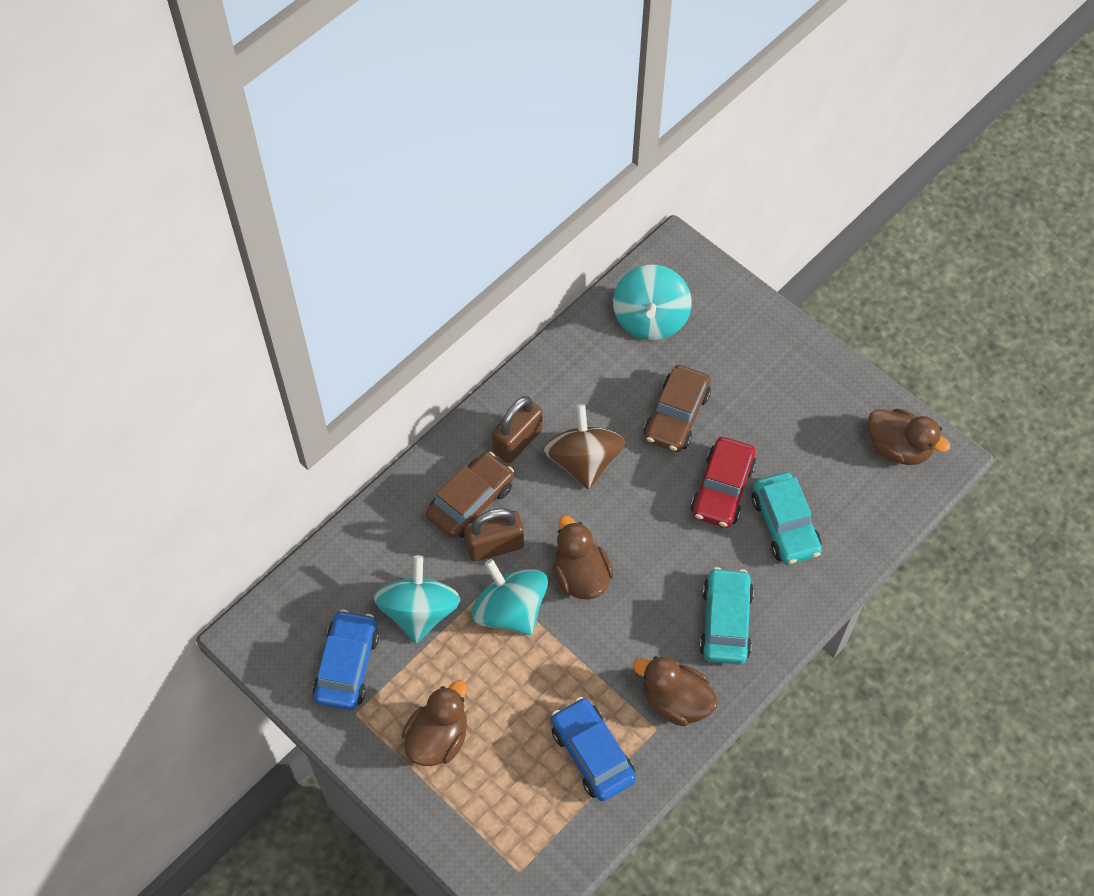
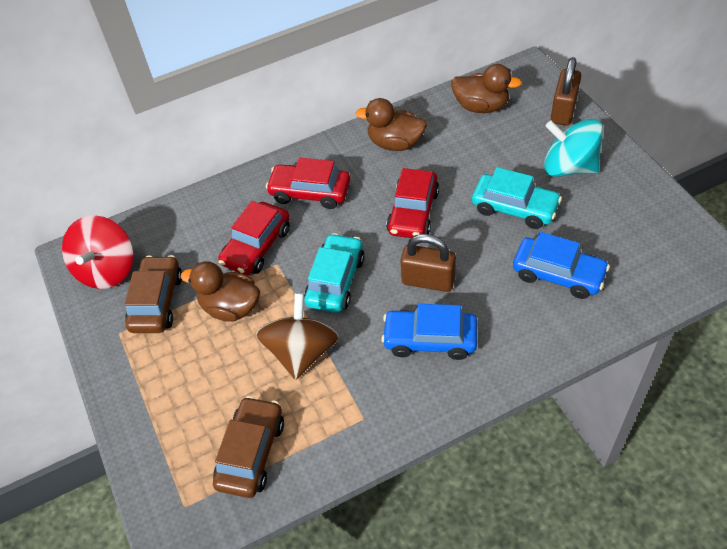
brown duck: 4 -> 3
red car: 1 -> 3
red spinning top: 0 -> 1
turquoise spinning top: 3 -> 1

